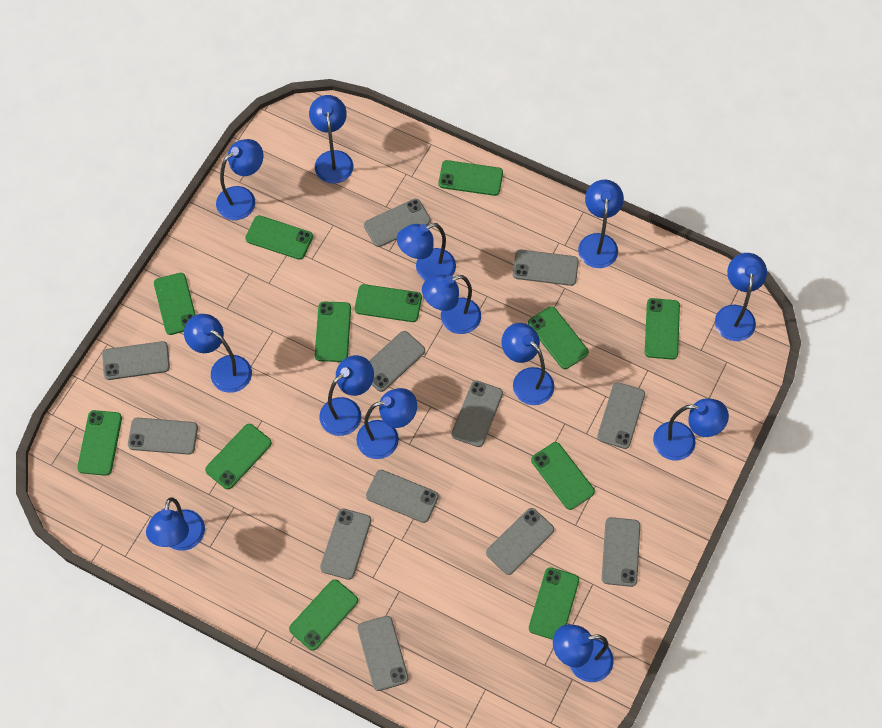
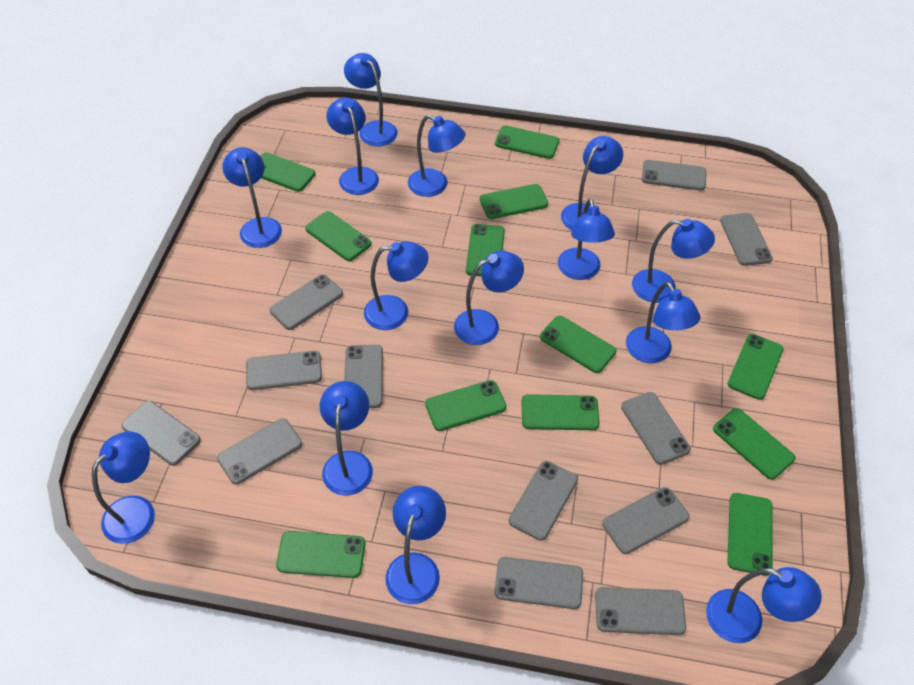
blue lamp: 13 -> 14

